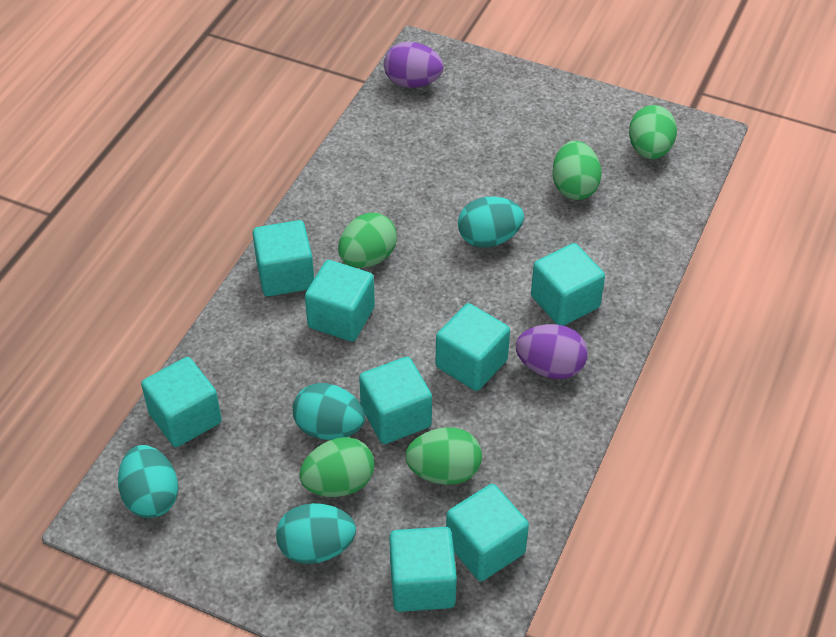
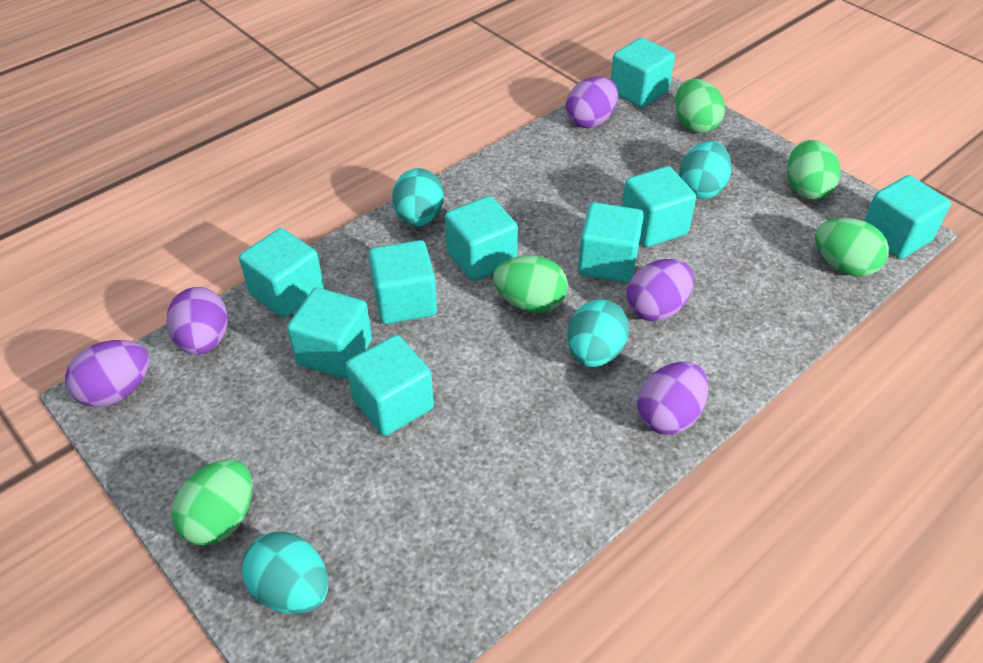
purple egg: 2 -> 5
turquoise cube: 8 -> 9

